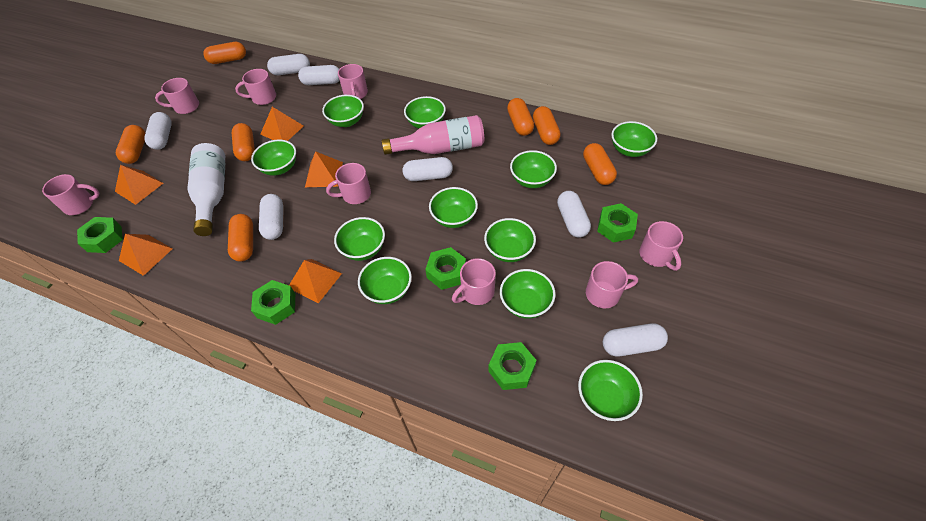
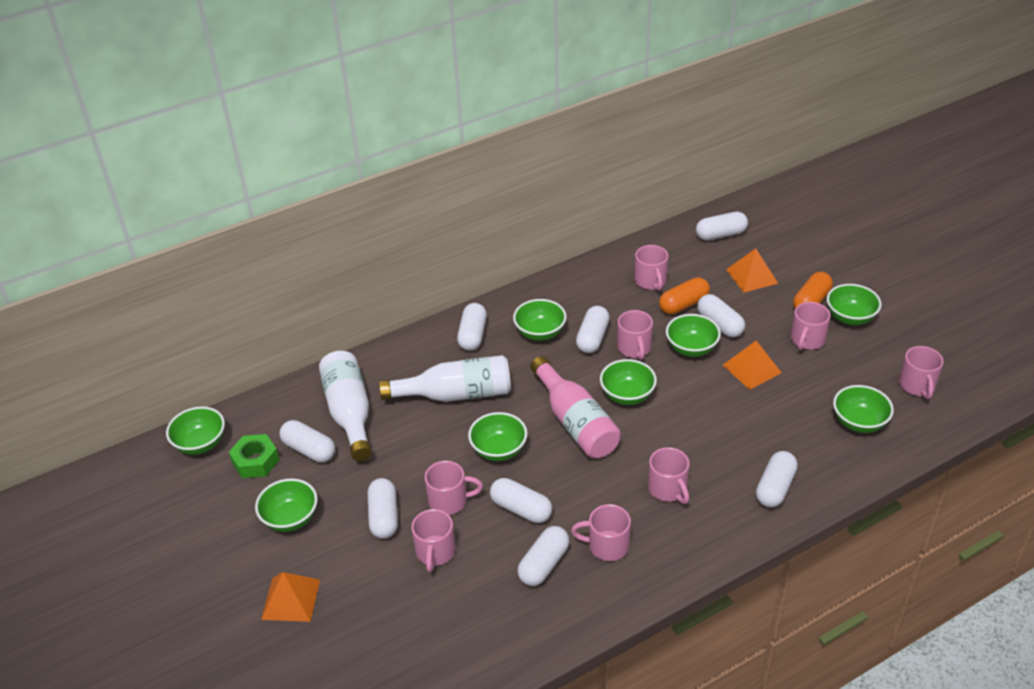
green bowl: 11 -> 8
green nut: 5 -> 1
orange capsule: 7 -> 2
orange pyramid: 5 -> 3
white bottle: 1 -> 2
white capsule: 7 -> 9

